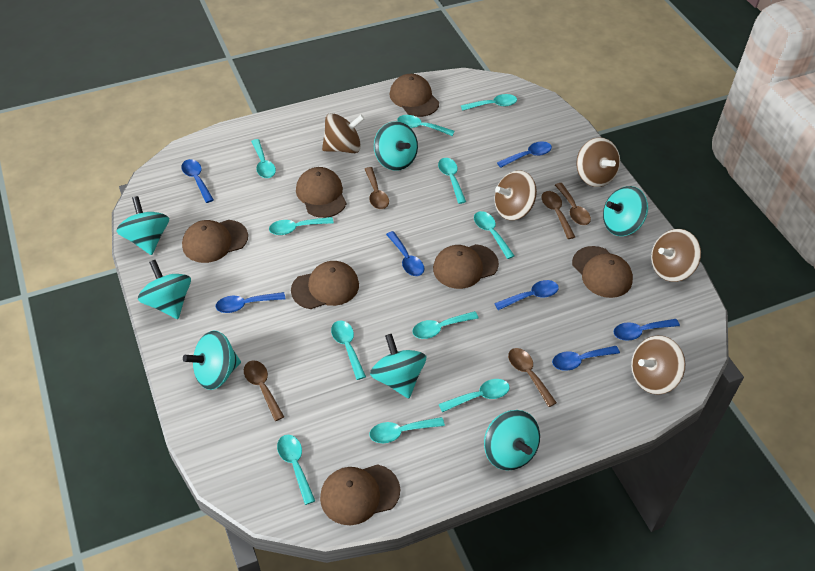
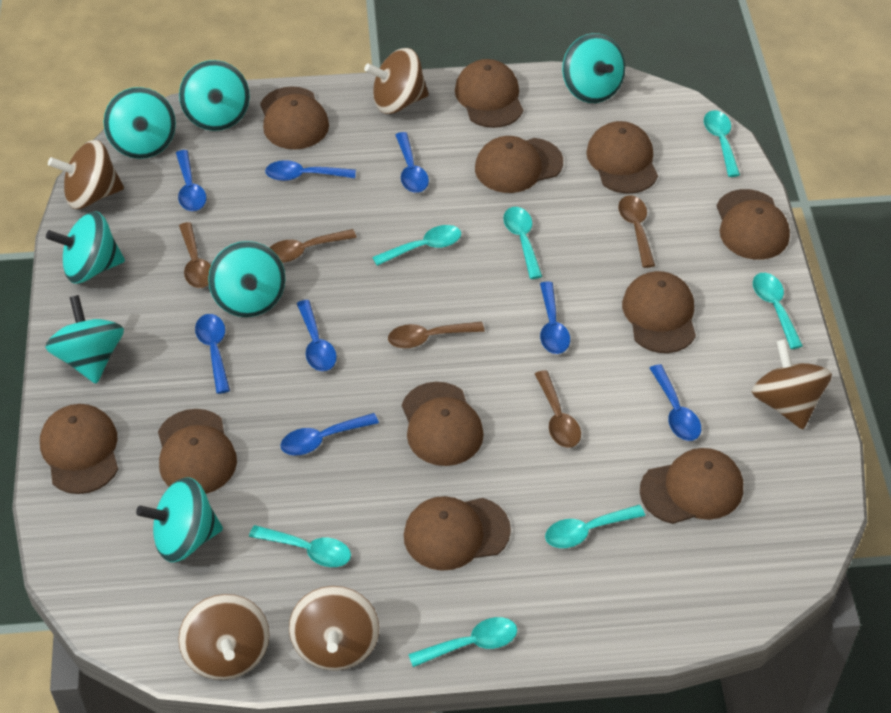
blue spoon: 7 -> 8
brown cap: 7 -> 11
turquoise spoon: 11 -> 7

